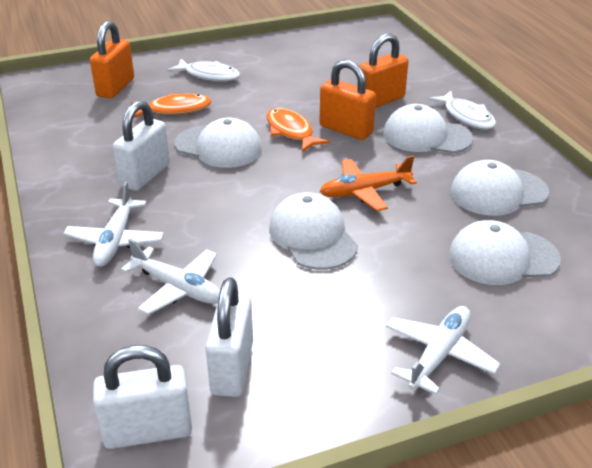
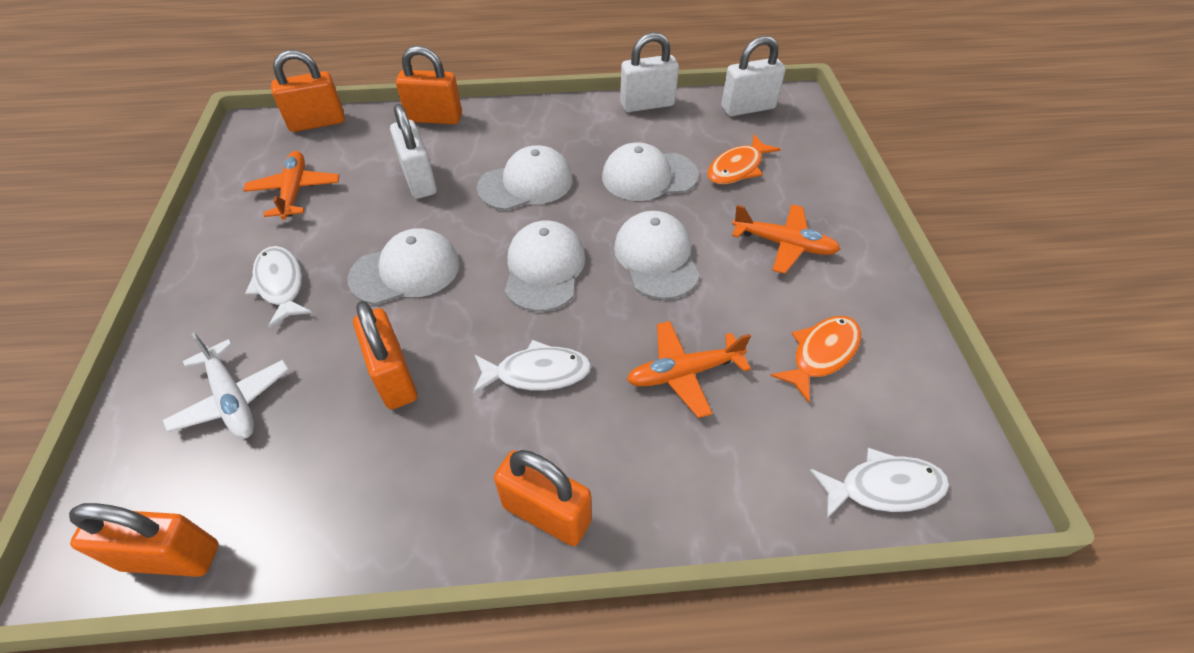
orange padlock: 3 -> 5
orange plane: 1 -> 3
white fish: 2 -> 3
white plane: 3 -> 1

